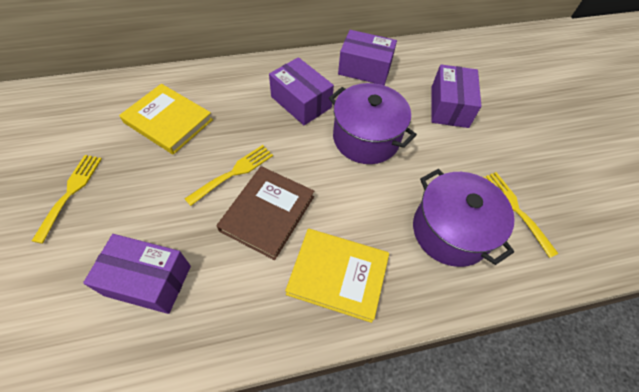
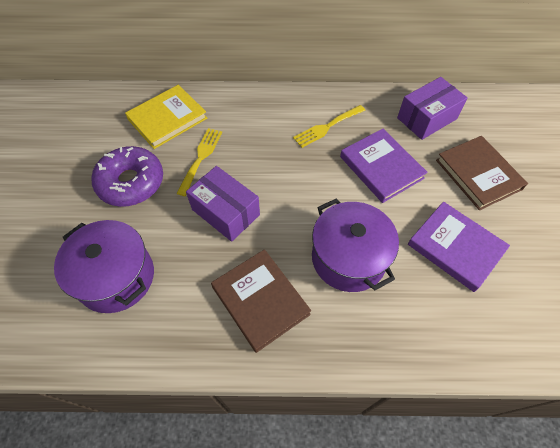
brown book: 1 -> 2
purple book: 0 -> 2
purple box: 4 -> 2
purple donut: 0 -> 1
yellow book: 2 -> 1
yellow fork: 3 -> 2

